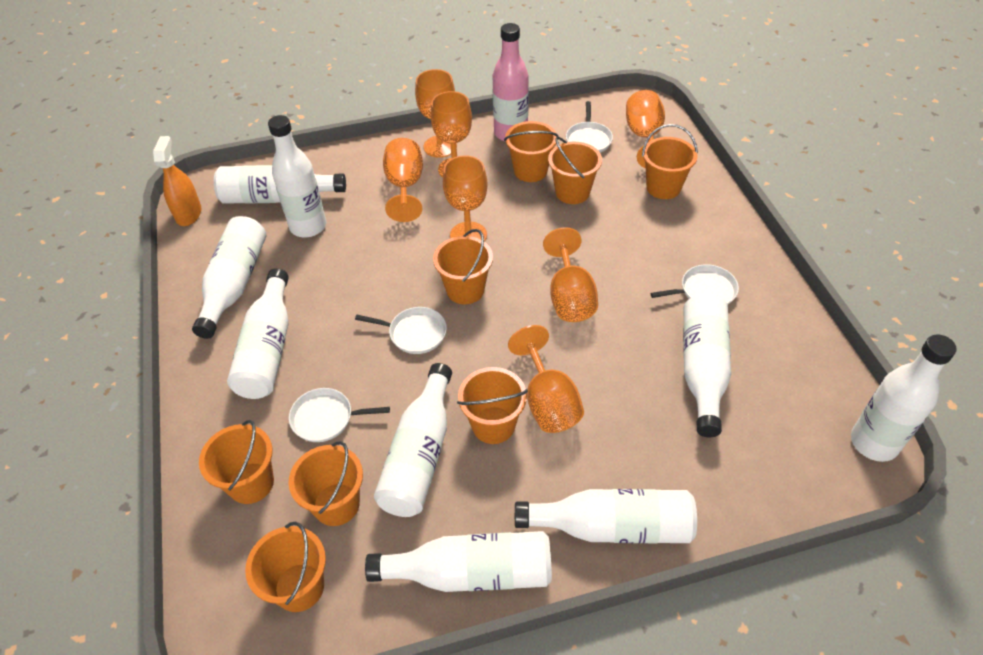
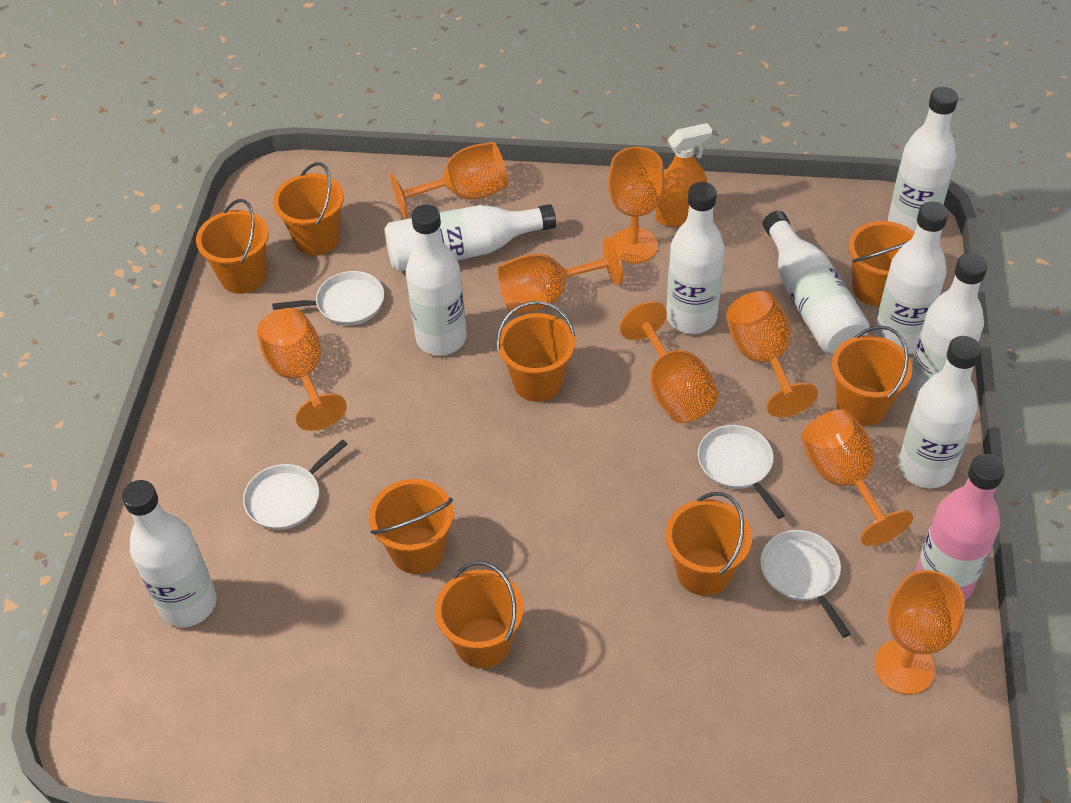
orange goblet: 7 -> 8

